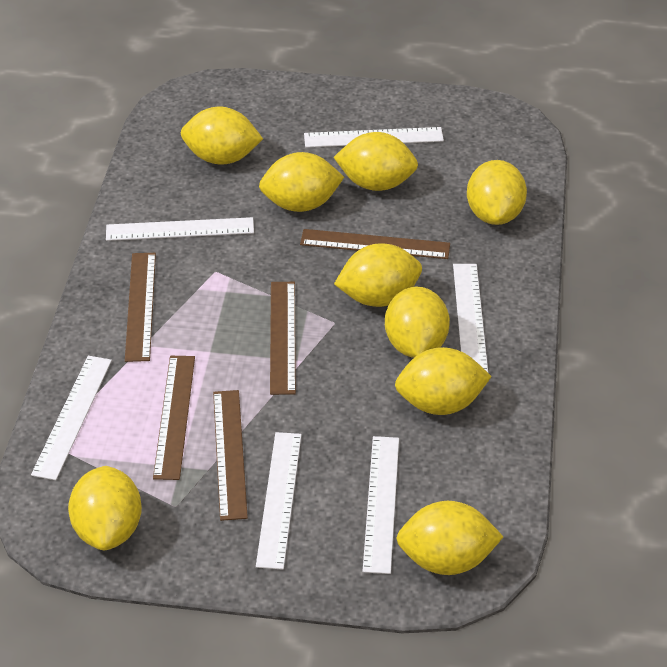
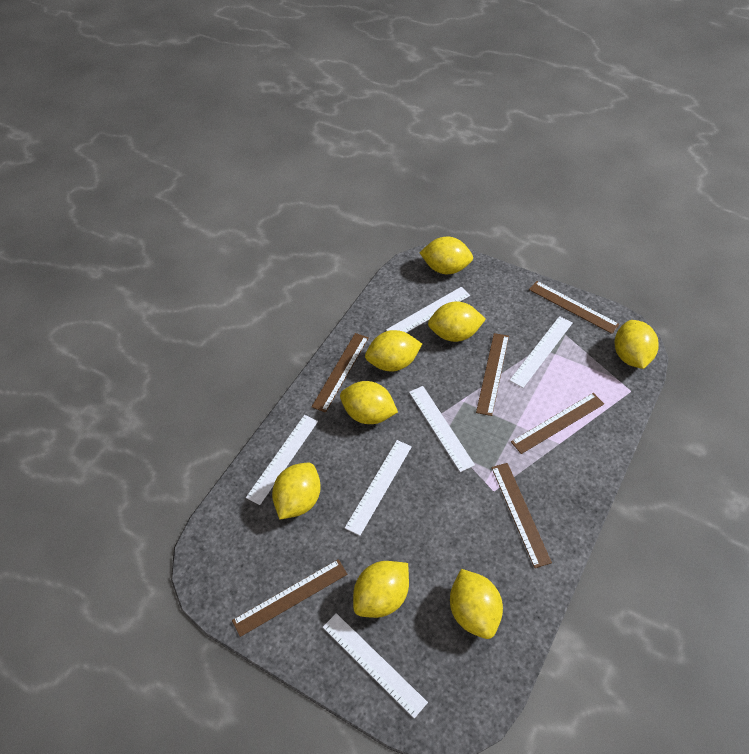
brown ruler: 5 -> 6
yellow lemon: 9 -> 8

